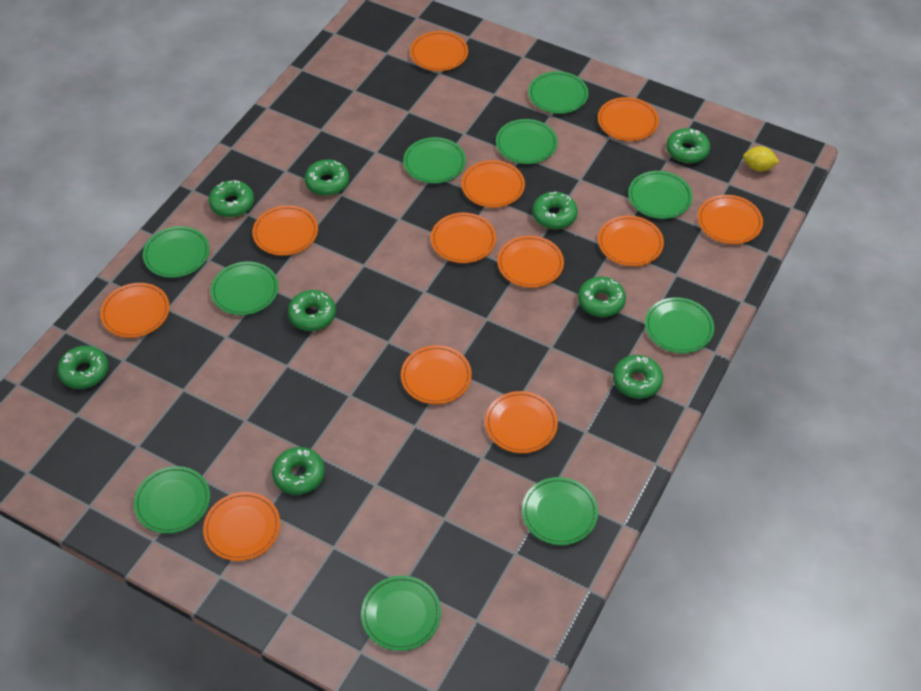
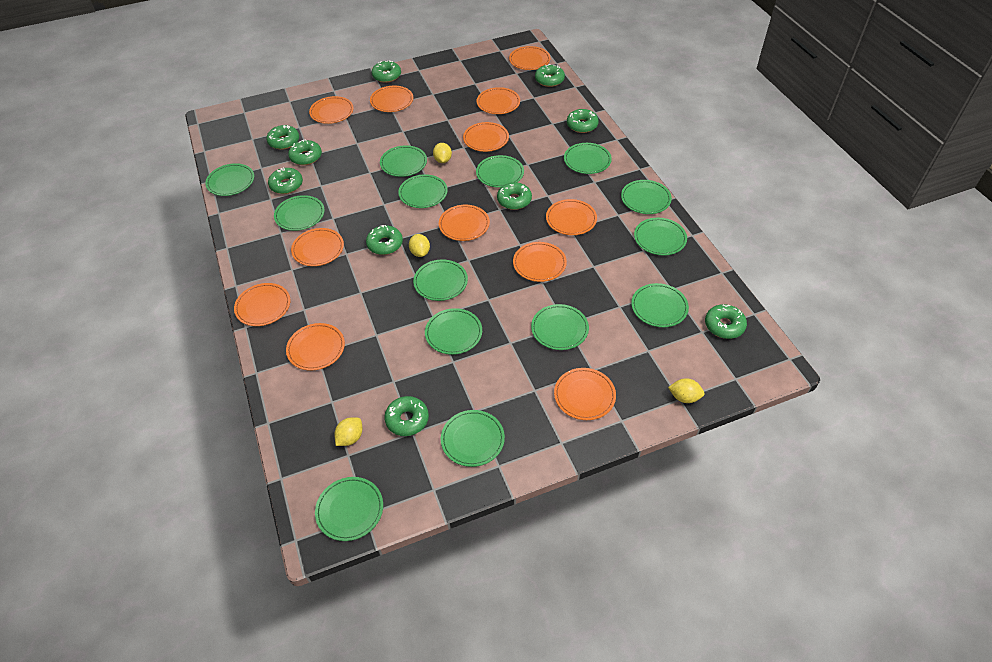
green donut: 9 -> 10
green plate: 10 -> 14
yellow lemon: 1 -> 4

